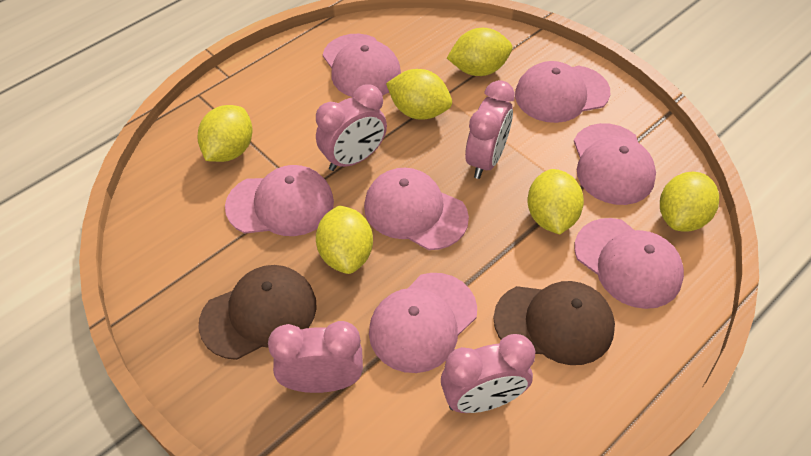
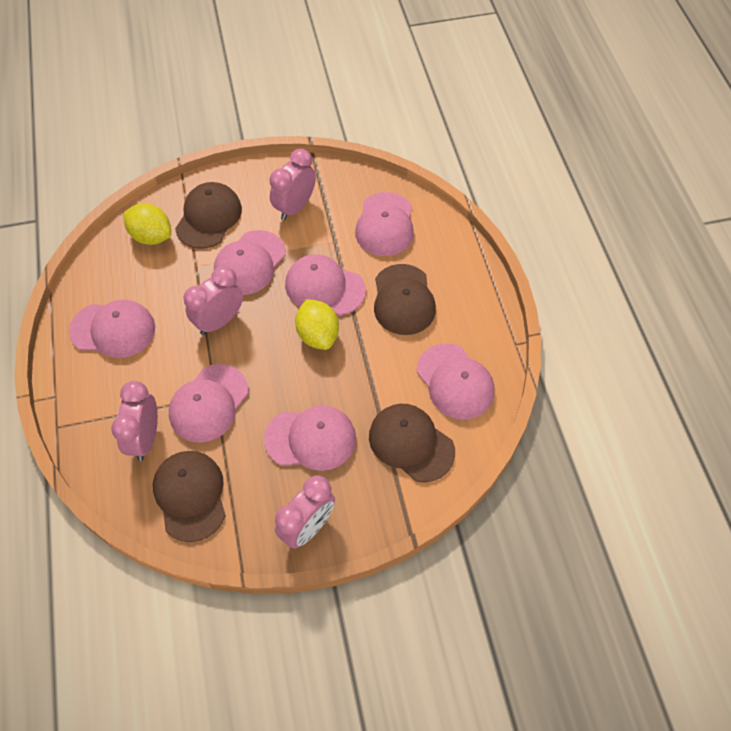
brown cap: 2 -> 4
yellow lemon: 6 -> 2

